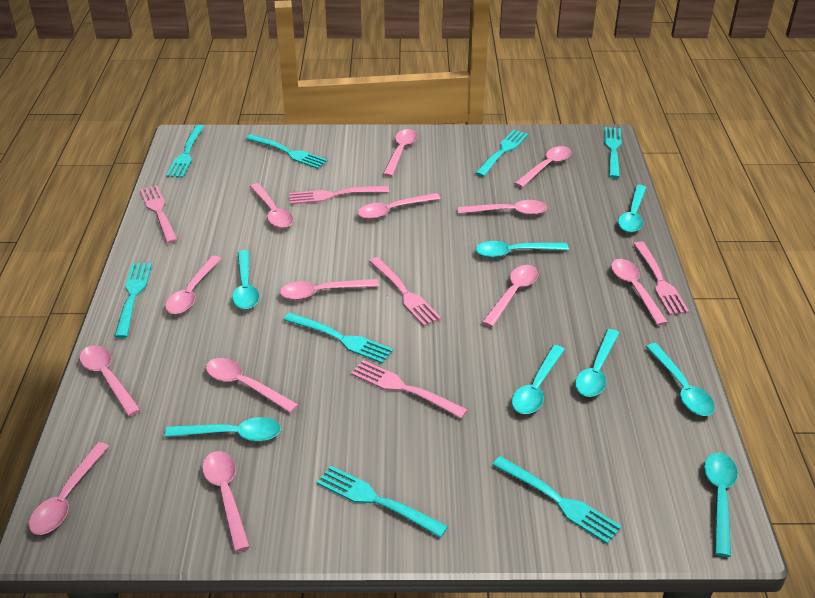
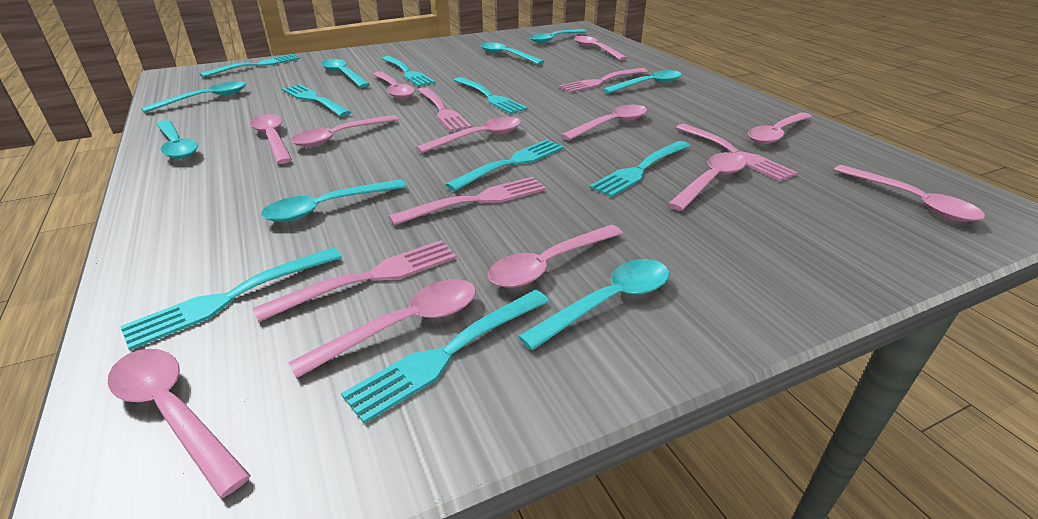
pink spoon: 13 -> 12

